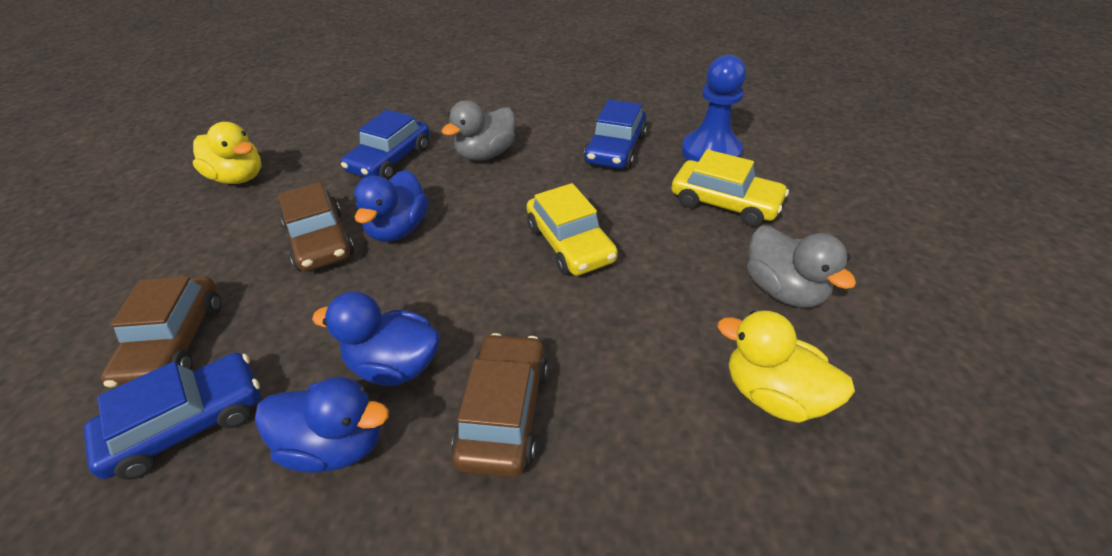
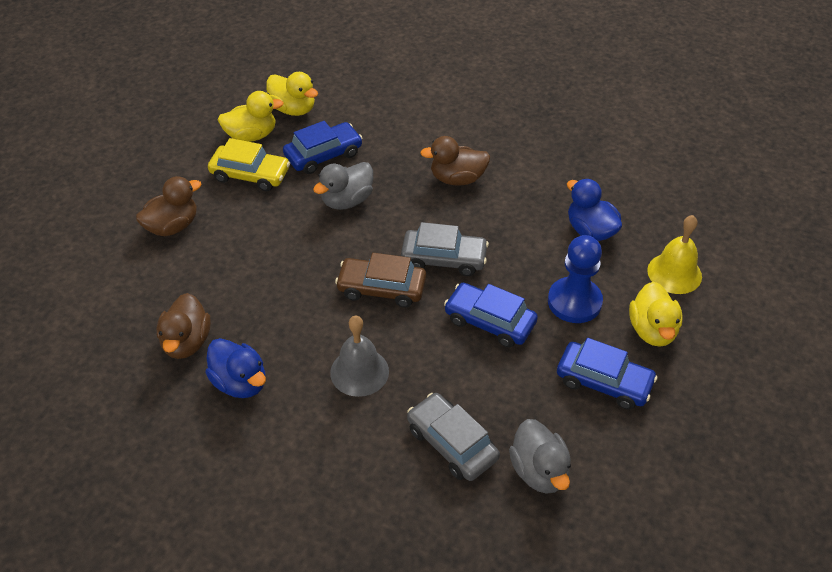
blue duck: 3 -> 2
brown car: 3 -> 1
brown duck: 0 -> 3
grey bell: 0 -> 1
grey car: 0 -> 2
yellow bell: 0 -> 1
yellow car: 2 -> 1
yellow duck: 2 -> 3

